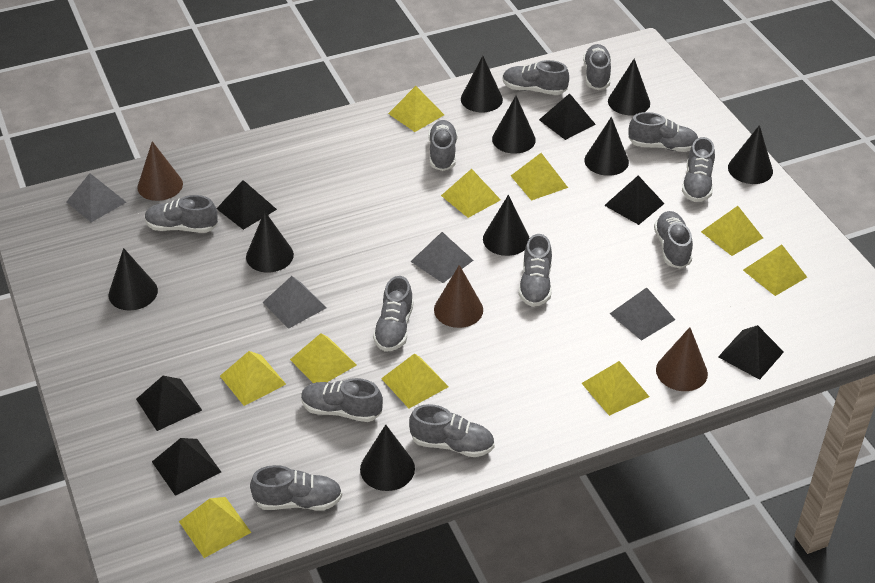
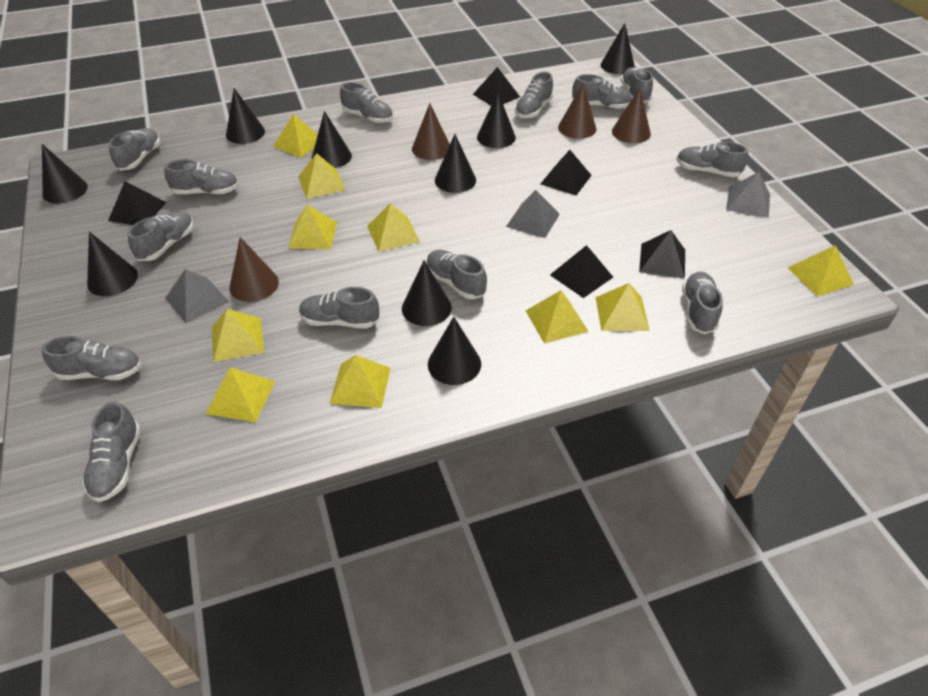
black pyramid: 6 -> 5
brown cone: 3 -> 4
grey pyramid: 4 -> 3
grey shoe: 12 -> 13

